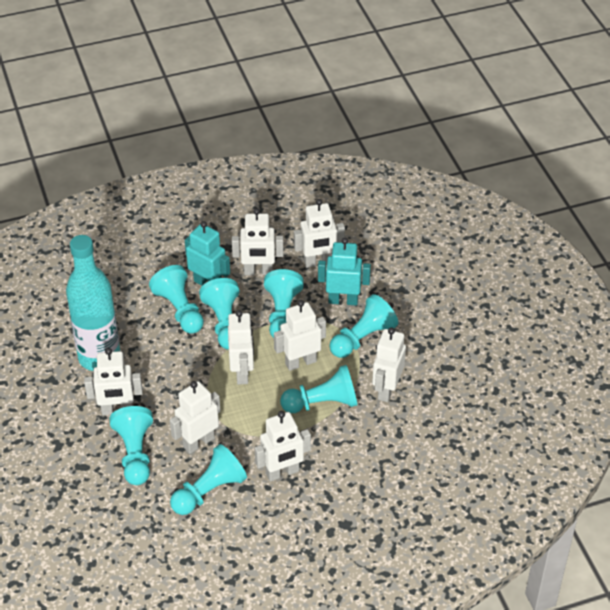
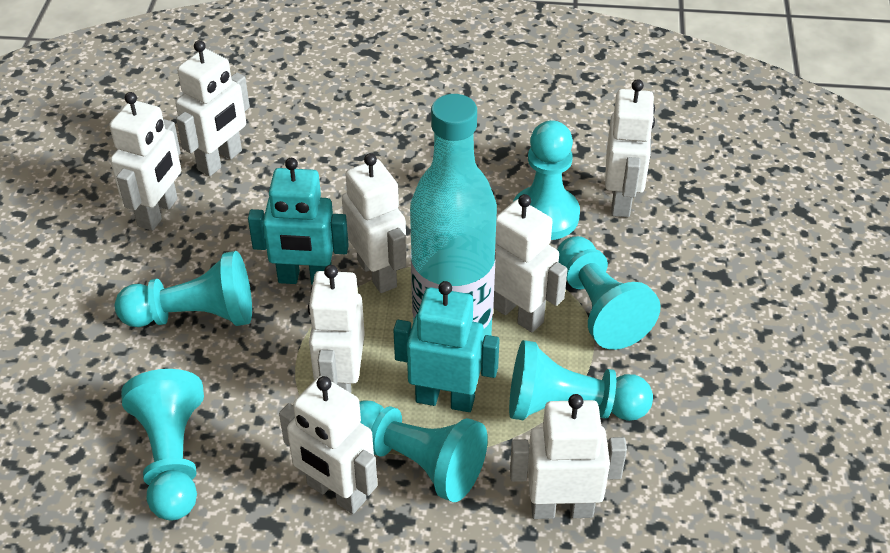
turquoise pawn: 7 -> 6

